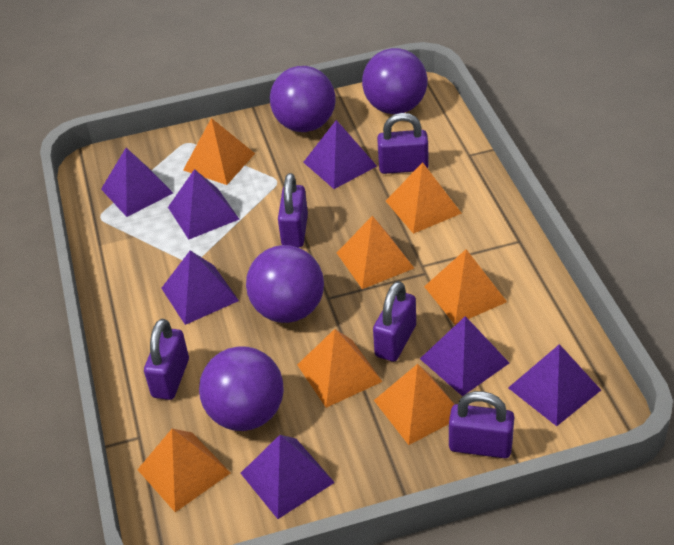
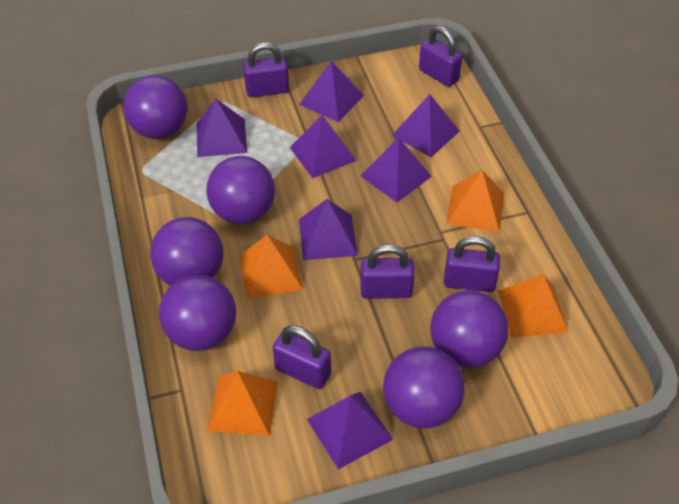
orange pyramid: 7 -> 4
purple ball: 4 -> 6

